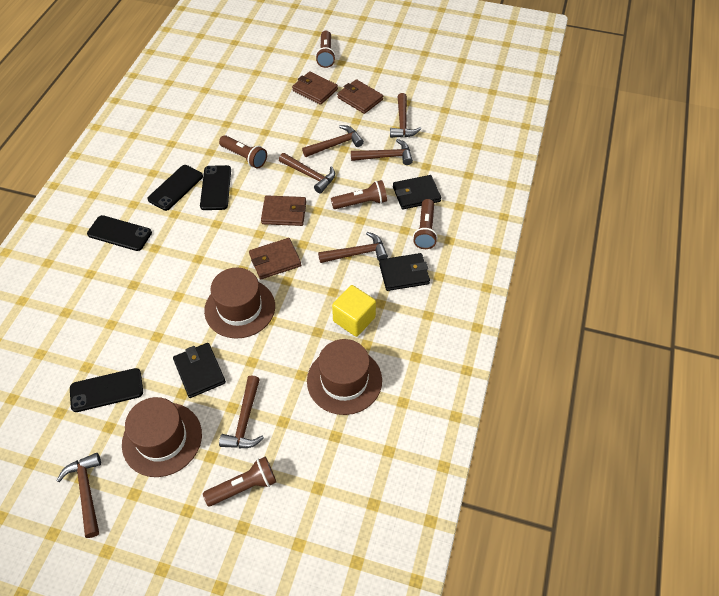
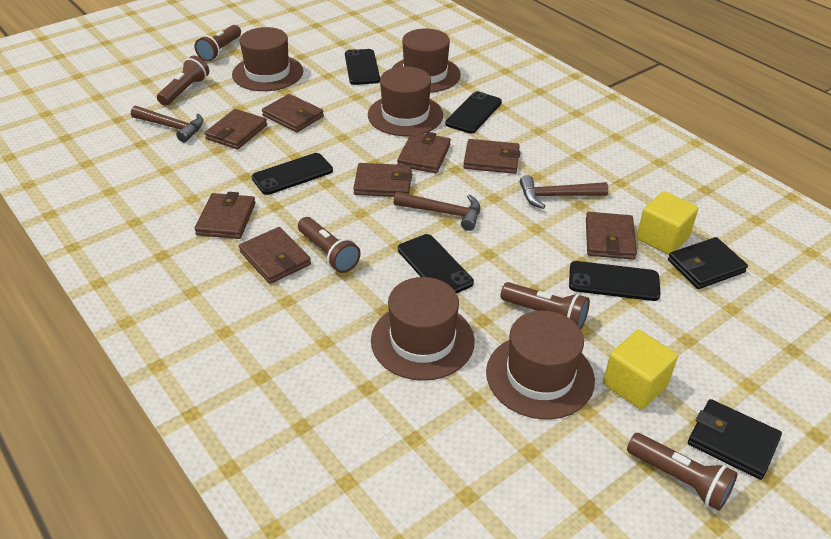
black phone: 4 -> 5
black wallet: 3 -> 2
brown hammer: 7 -> 3
brown hat: 3 -> 5
brown wallet: 4 -> 8
yellow cube: 1 -> 2

